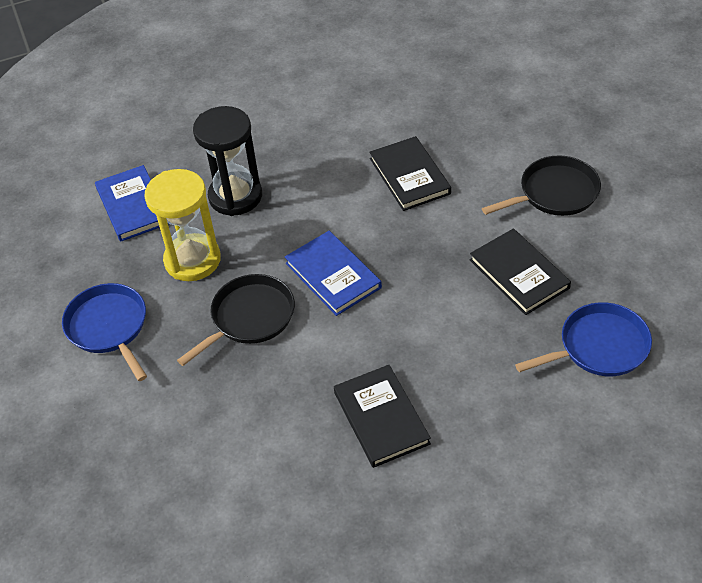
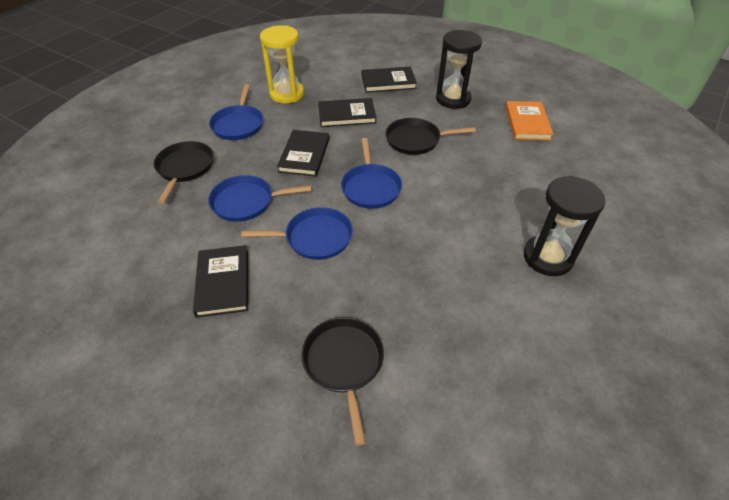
black book: 3 -> 4
black hourglass: 1 -> 2
black pan: 2 -> 3
blue book: 2 -> 0
blue pan: 2 -> 4
orange book: 0 -> 1

